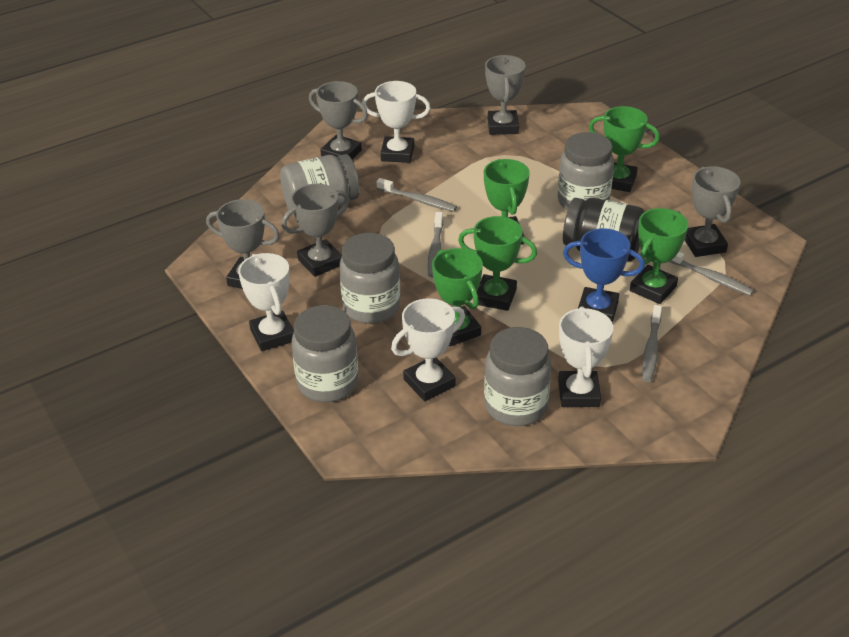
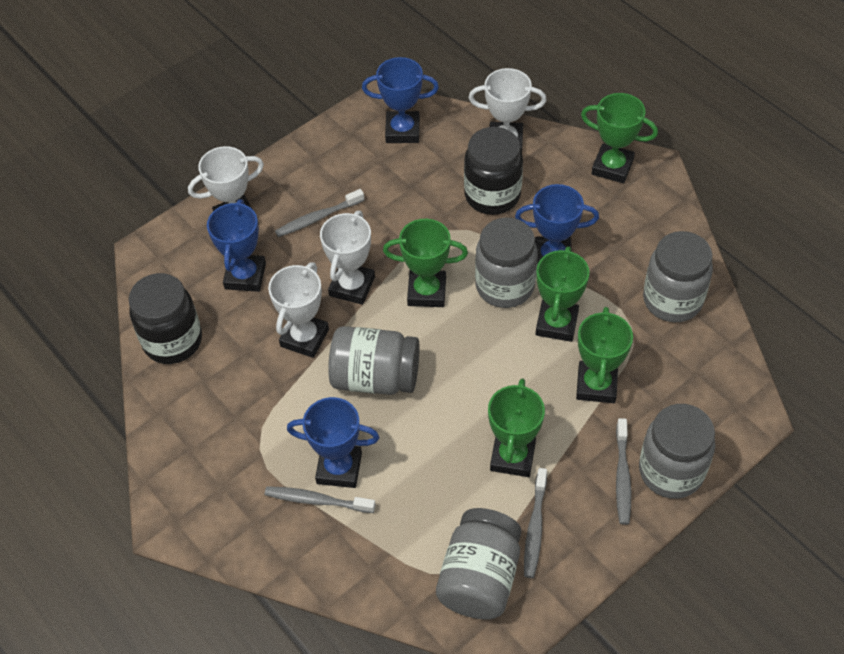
black jar: 1 -> 2
blue trophy: 1 -> 4
grey trophy: 5 -> 0

